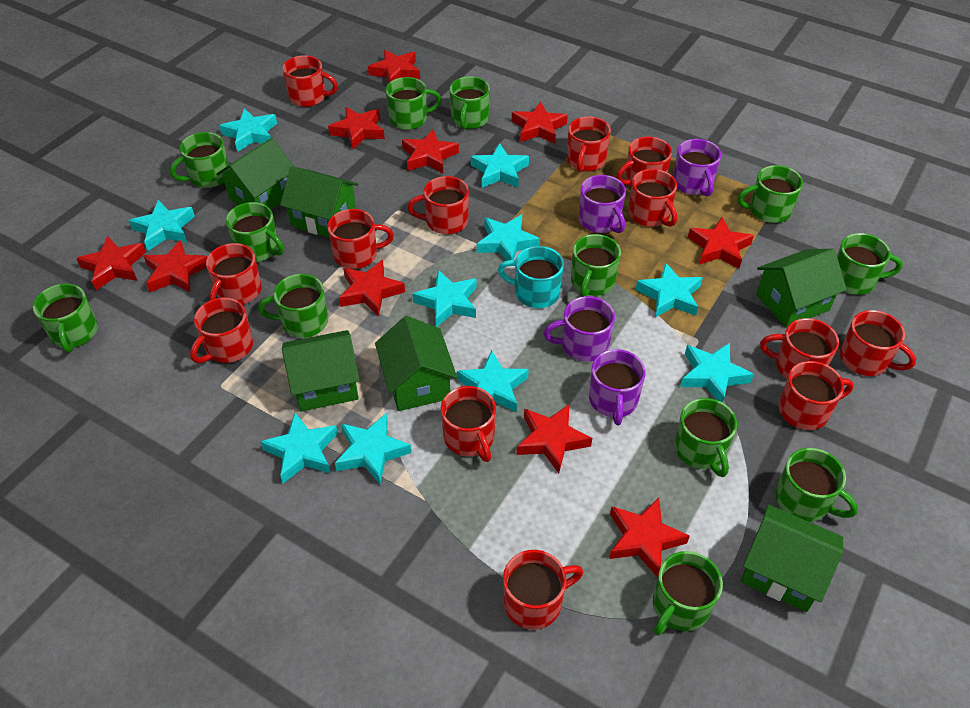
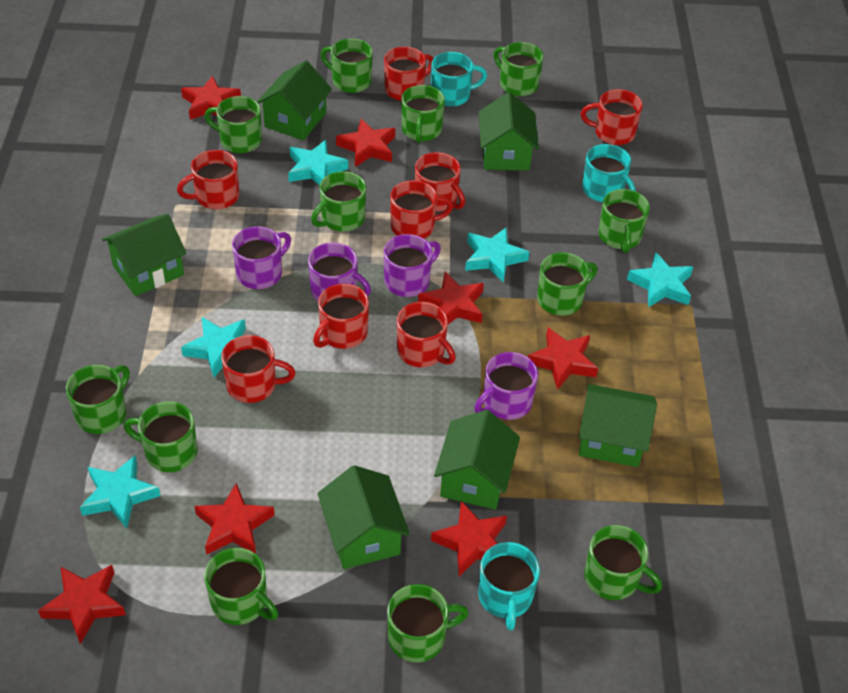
red mug: 13 -> 8
red star: 10 -> 7
turquoise mug: 1 -> 3
turquoise star: 10 -> 5

